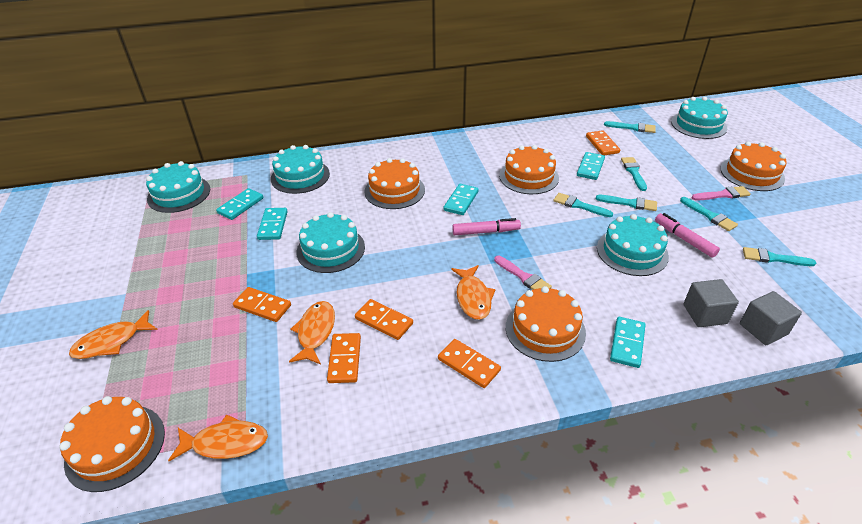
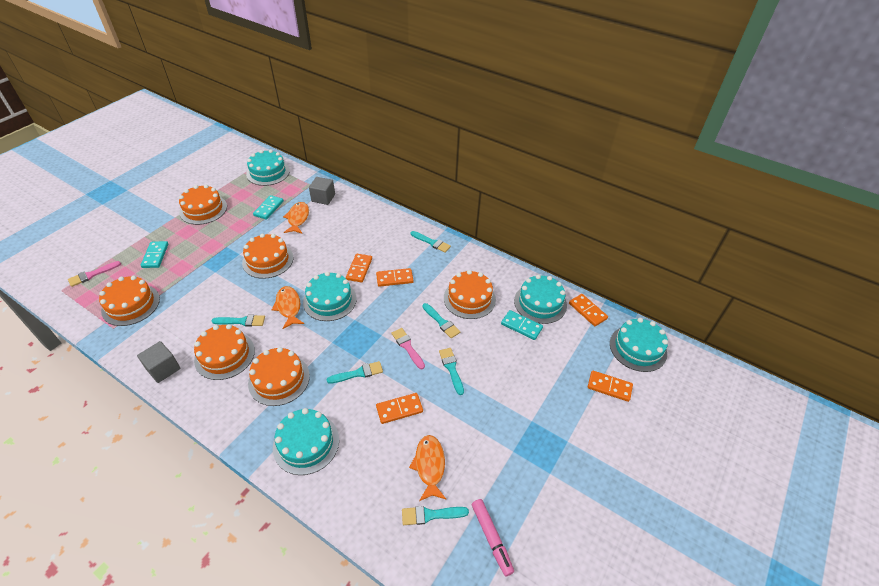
orange cake: 5 -> 6
orange fish: 4 -> 3
pink marker: 2 -> 1
turquoise domino: 5 -> 3

